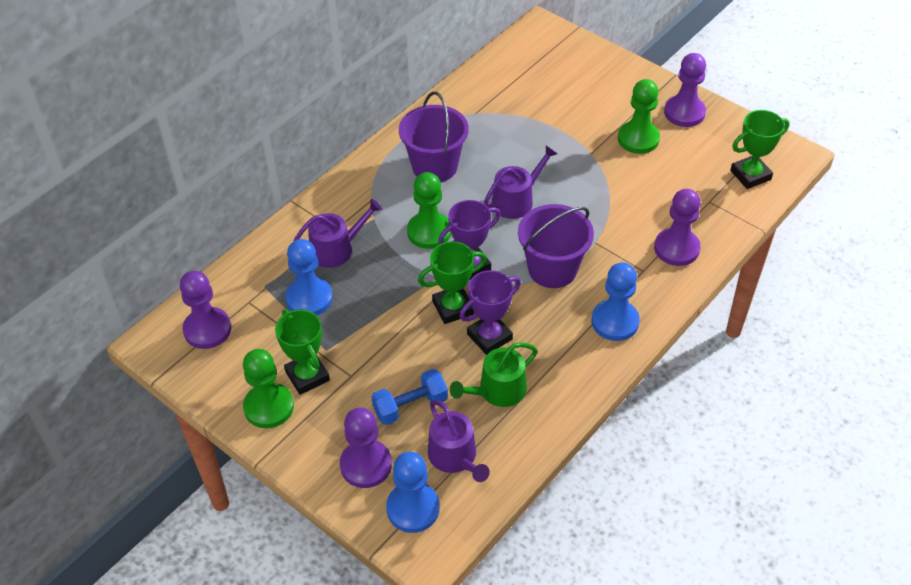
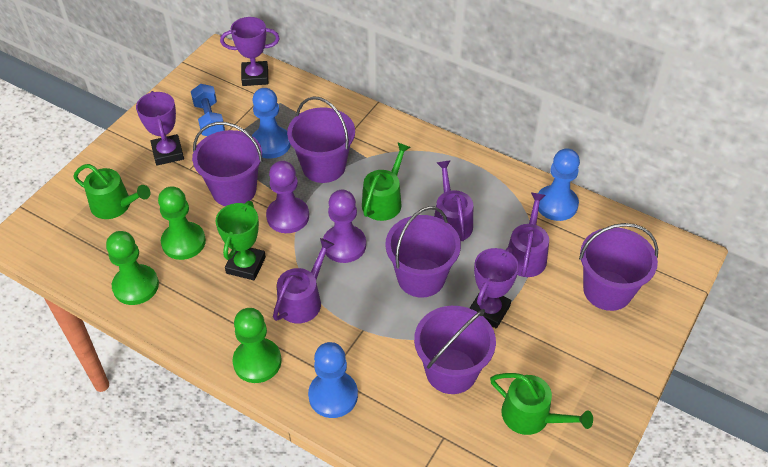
green trophy: 3 -> 1
green watering can: 1 -> 3
purple bucket: 2 -> 5
purple pawn: 4 -> 2
purple trophy: 2 -> 3

